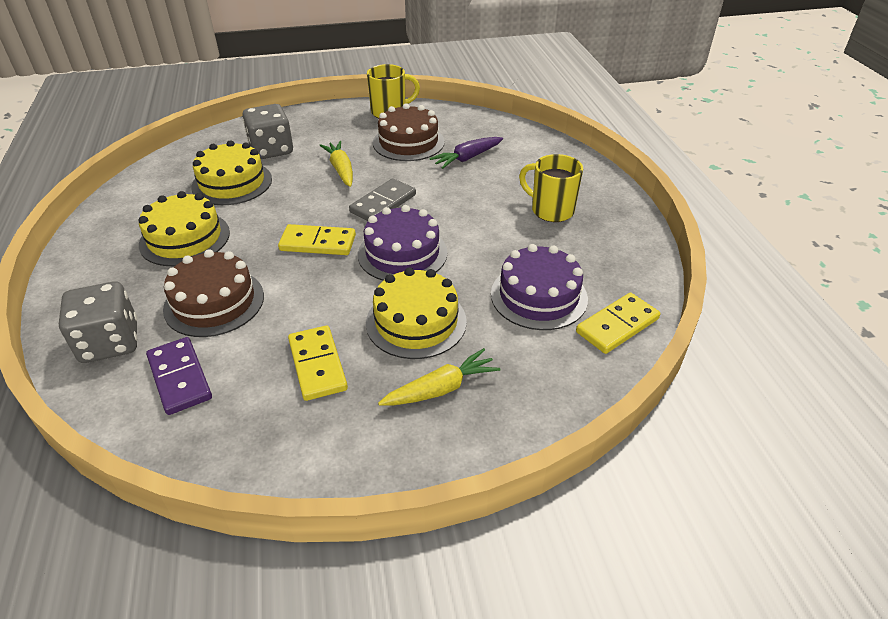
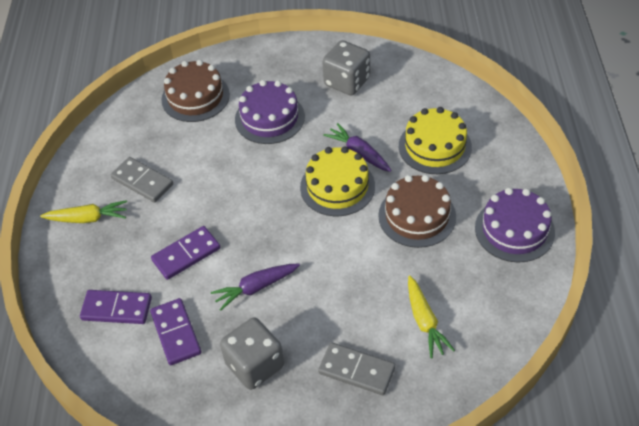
grey domino: 1 -> 2
purple carrot: 1 -> 2
purple domino: 1 -> 3
yellow cake: 3 -> 2
yellow domino: 3 -> 0
yellow mug: 2 -> 0

